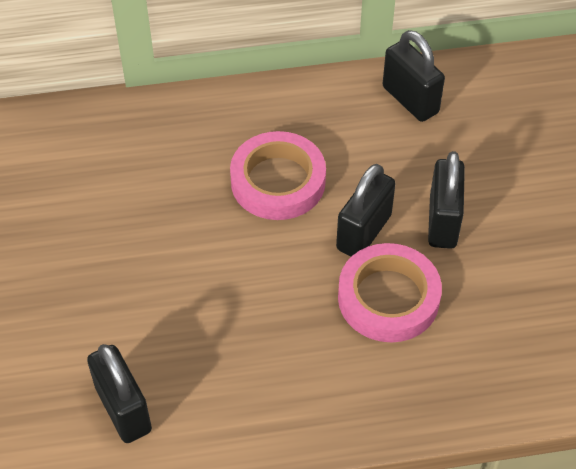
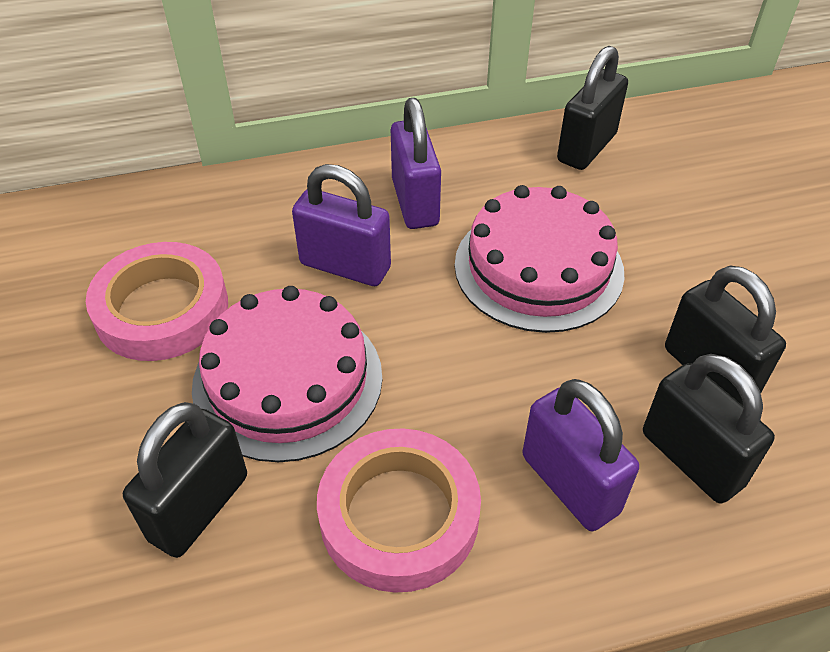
pink cake: 0 -> 2
purple padlock: 0 -> 3

